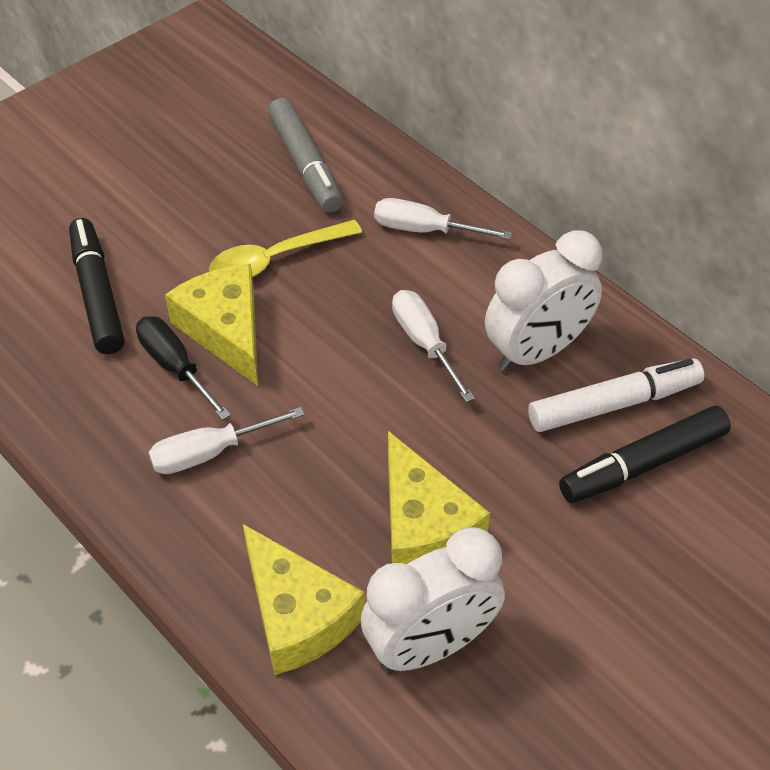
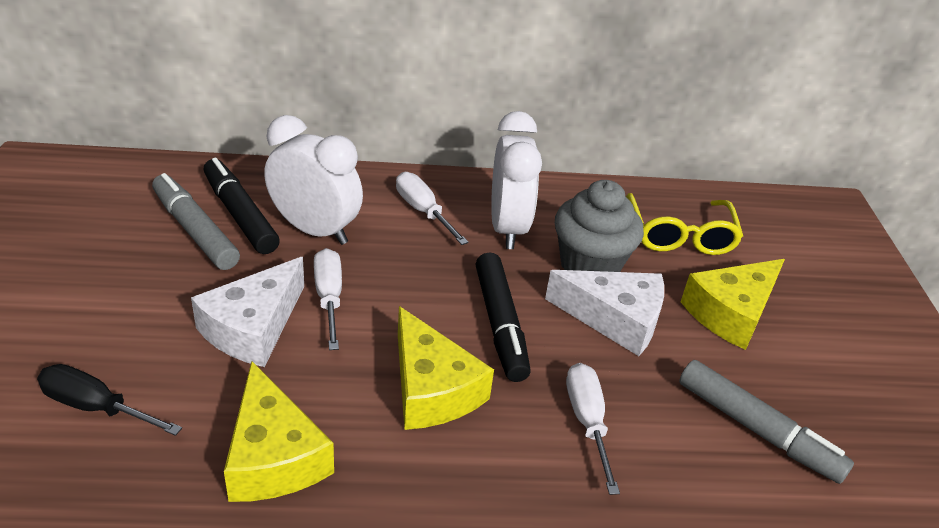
grey cupcake: 0 -> 1
grey marker: 1 -> 2
white cheese: 0 -> 2
white marker: 1 -> 0
yellow glasses: 0 -> 1
yellow spoon: 1 -> 0

